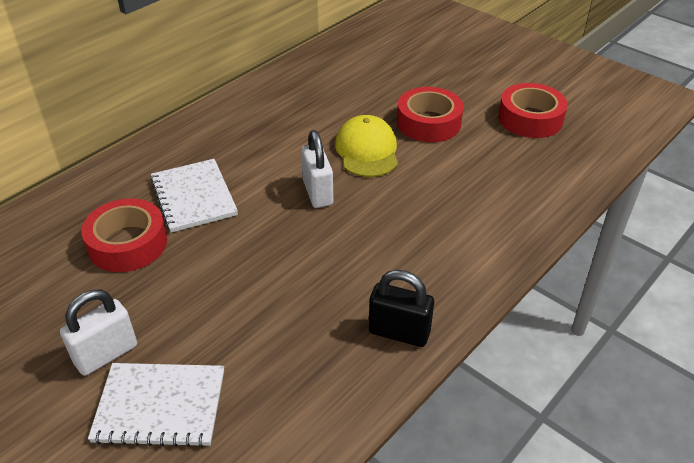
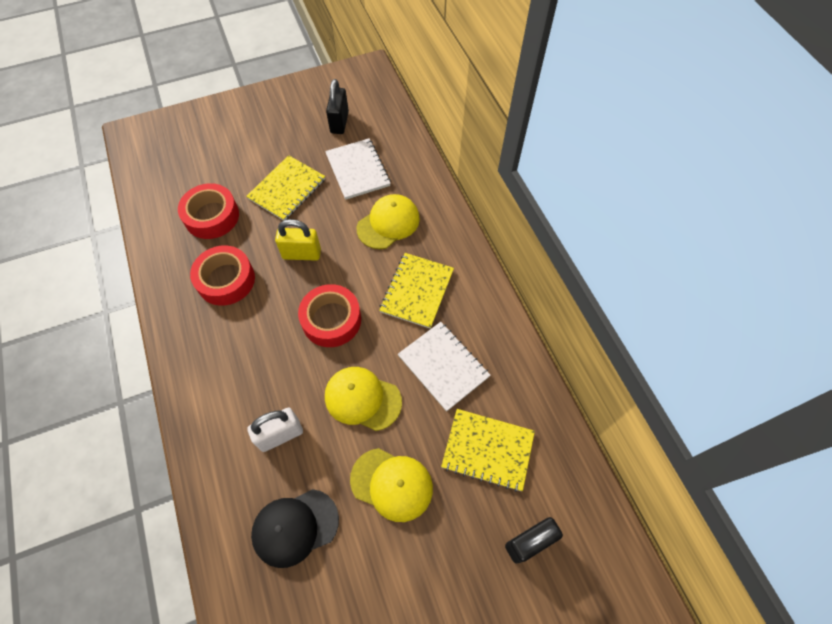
black cap: 0 -> 1
black padlock: 1 -> 2
white padlock: 2 -> 1
yellow cap: 1 -> 3
yellow notebook: 0 -> 3
yellow padlock: 0 -> 1

